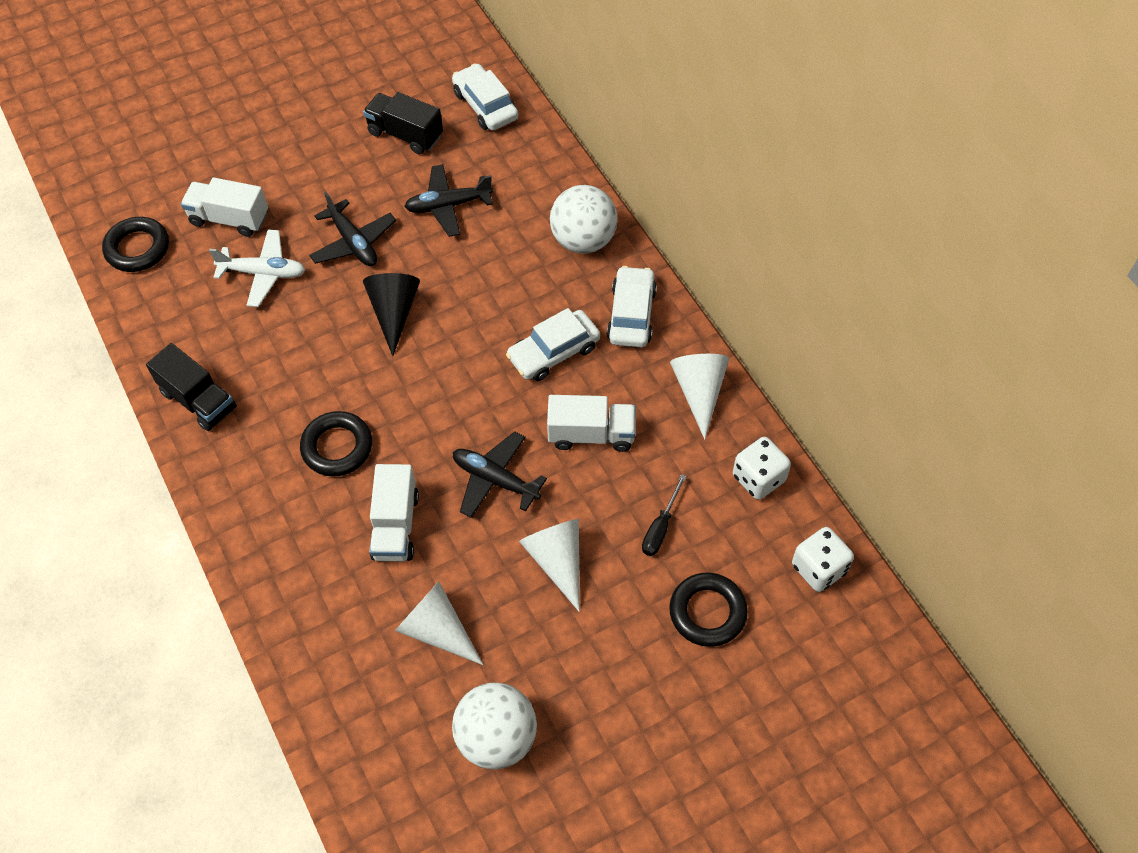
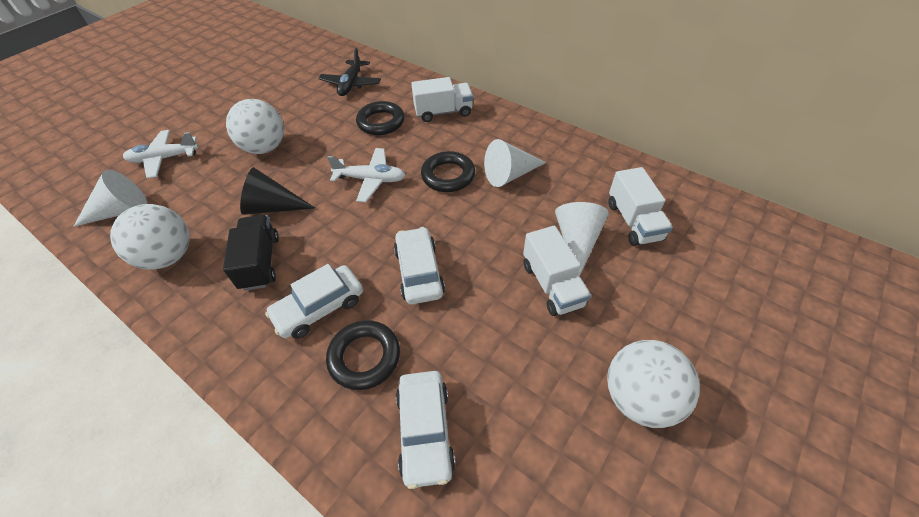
black plane: 3 -> 1
black screwdriver: 1 -> 0
black truck: 2 -> 1
white ball: 2 -> 3
white dice: 2 -> 0
white plane: 1 -> 2

